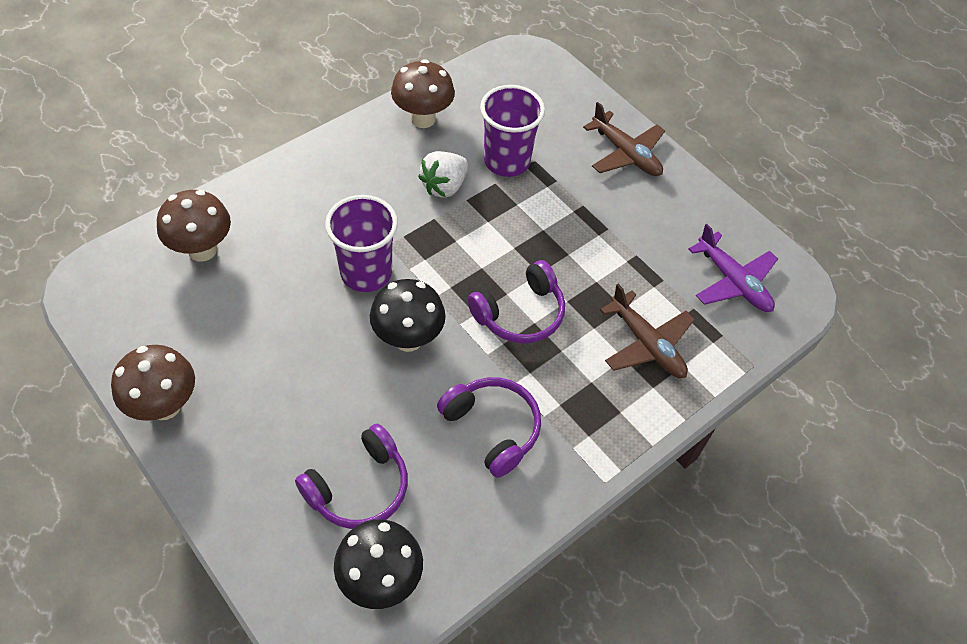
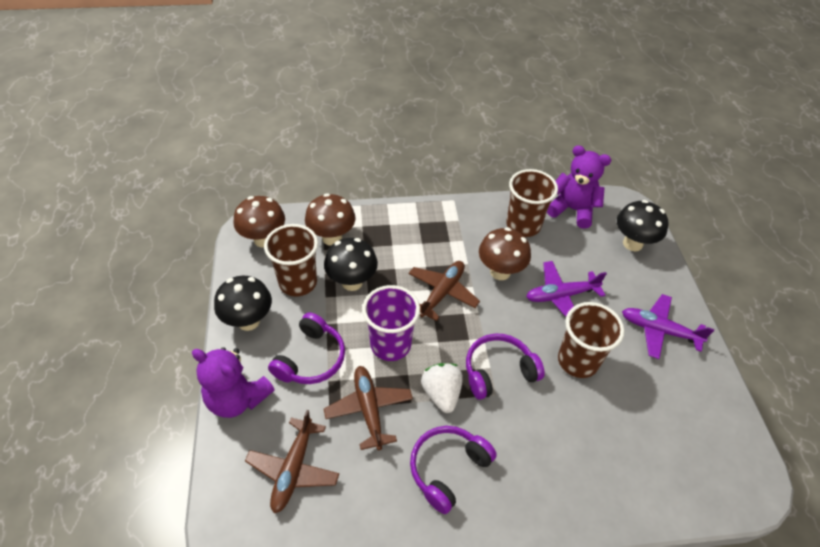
black mushroom: 2 -> 3
brown cup: 0 -> 3
brown plane: 2 -> 3
purple cup: 2 -> 1
purple plane: 1 -> 2
purple teddy bear: 0 -> 2

